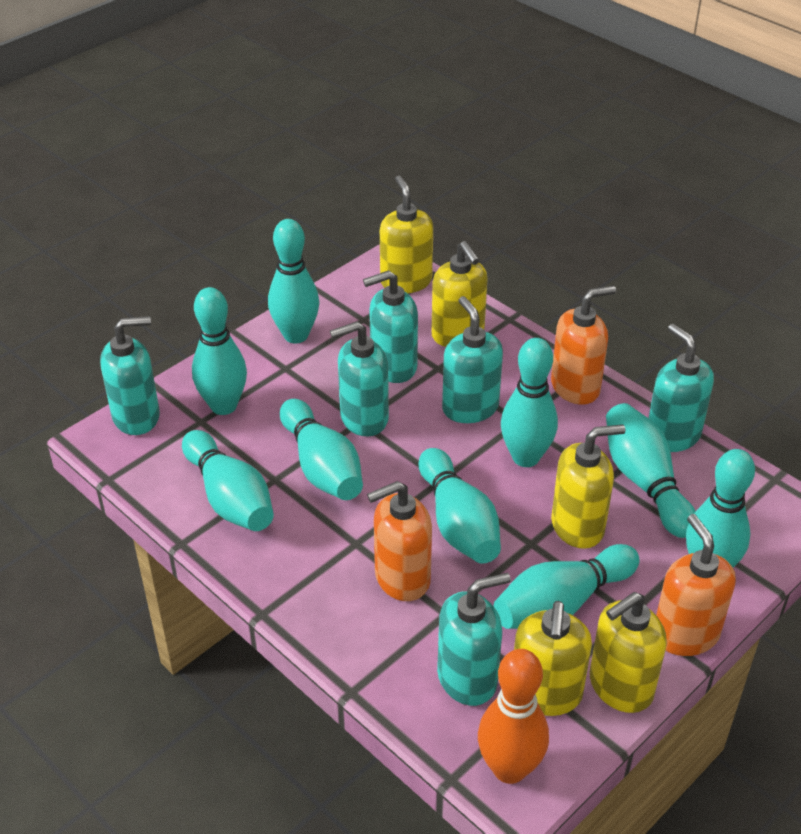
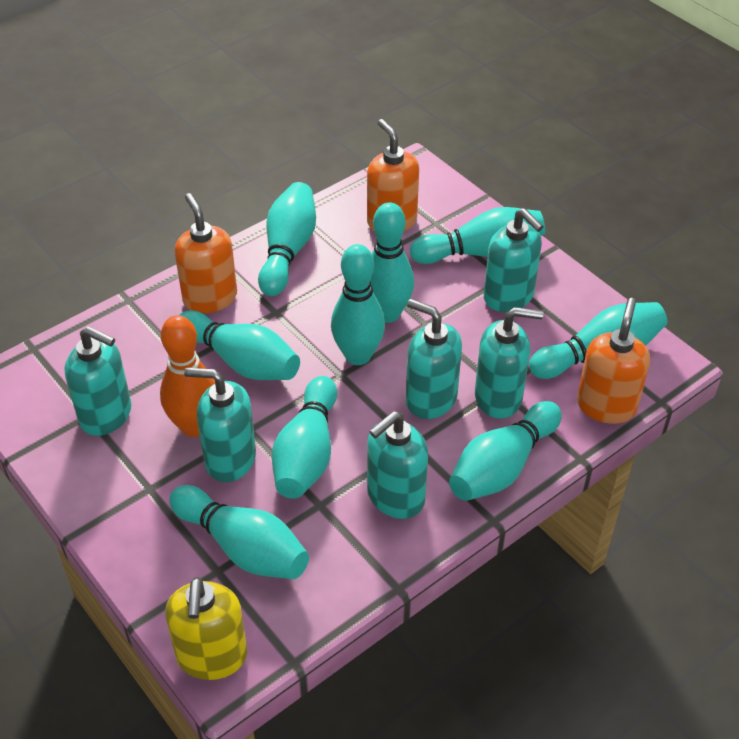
yellow soap dispenser: 5 -> 1

